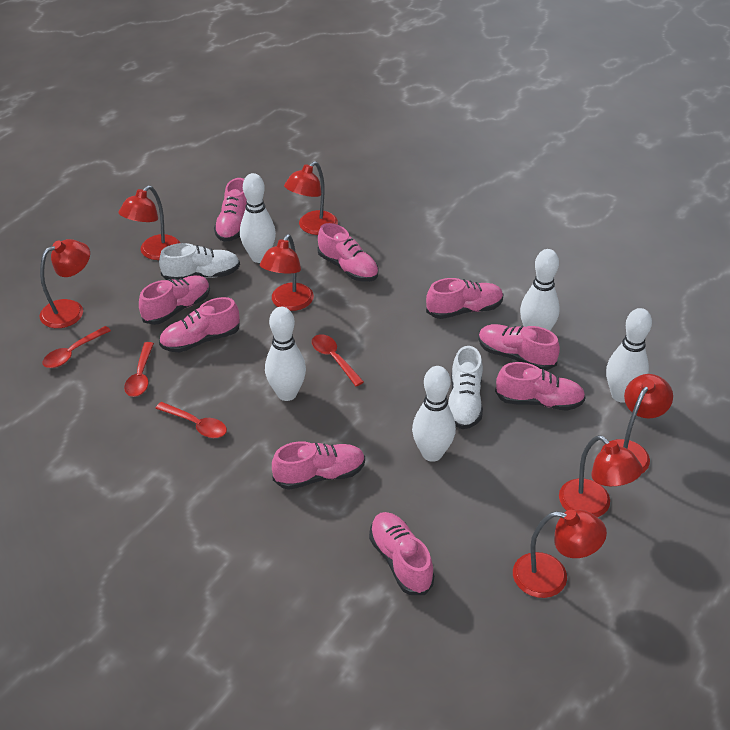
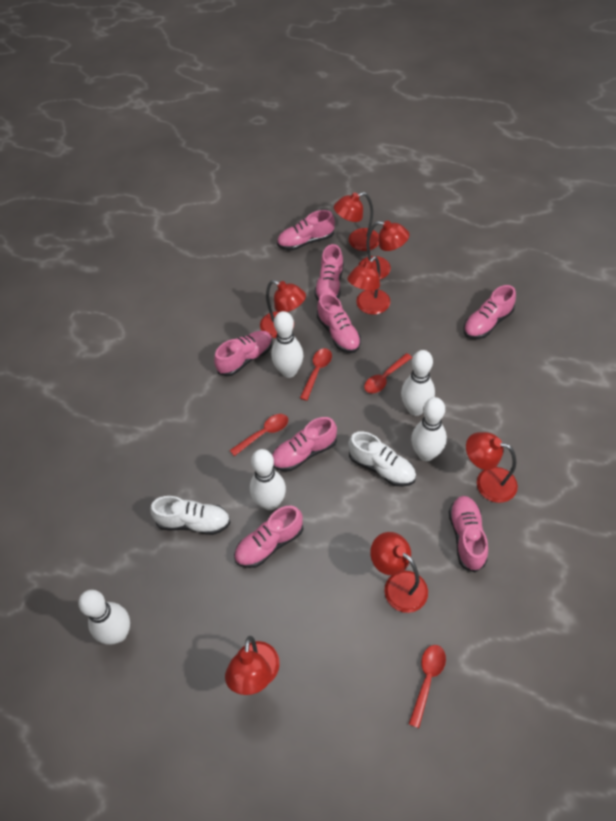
pink shoe: 9 -> 8

